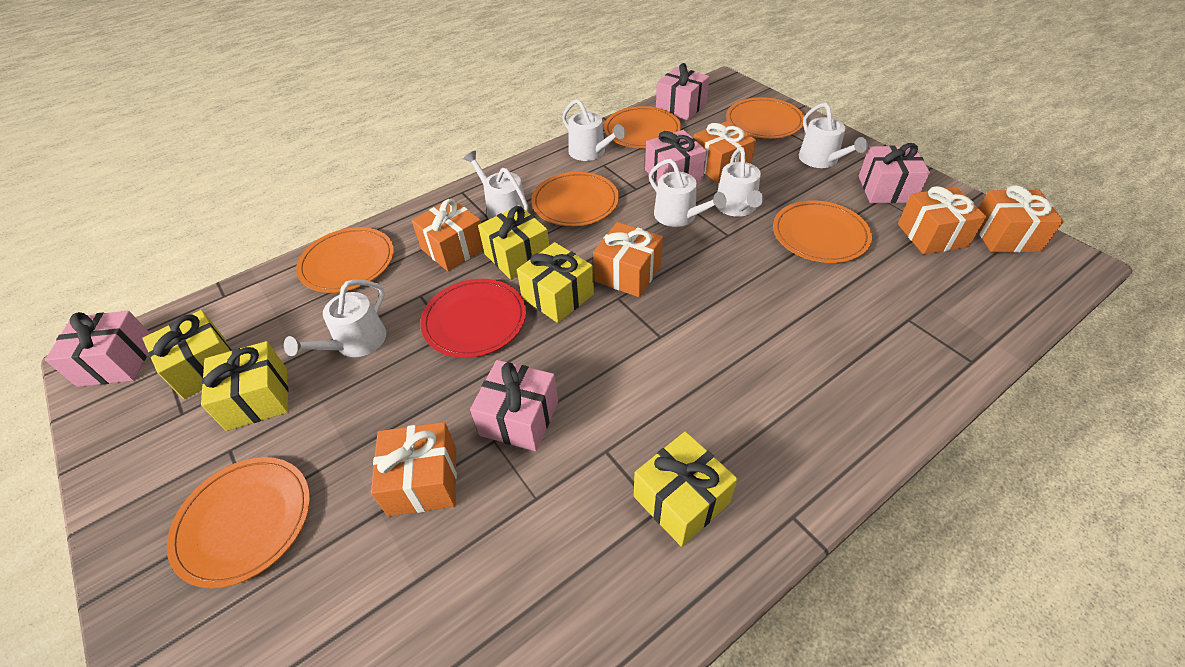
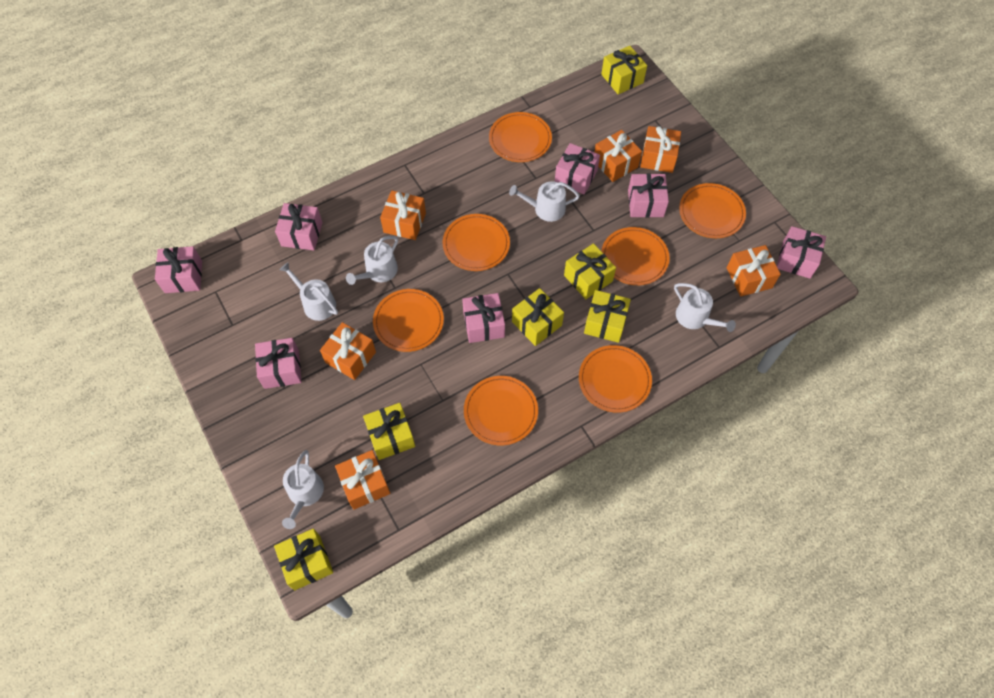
orange plate: 6 -> 7
pink gift: 5 -> 7
red plate: 1 -> 0
white watering can: 6 -> 5
yellow gift: 5 -> 6

